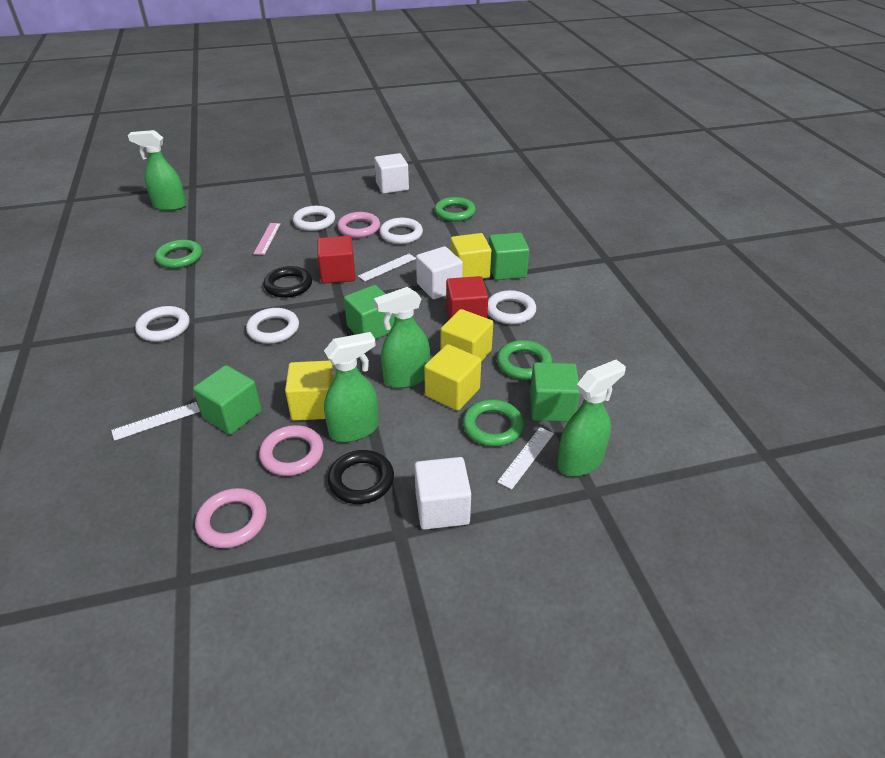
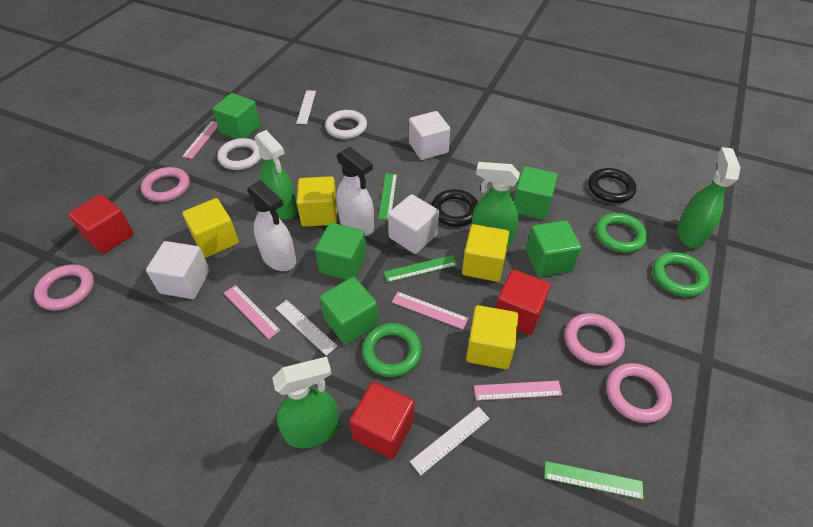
green cube: 4 -> 5
green ring: 4 -> 3
green ruler: 0 -> 3
pink ring: 3 -> 4
pink ruler: 1 -> 4
red cube: 2 -> 3
white ring: 5 -> 2
white spray bottle: 0 -> 2

